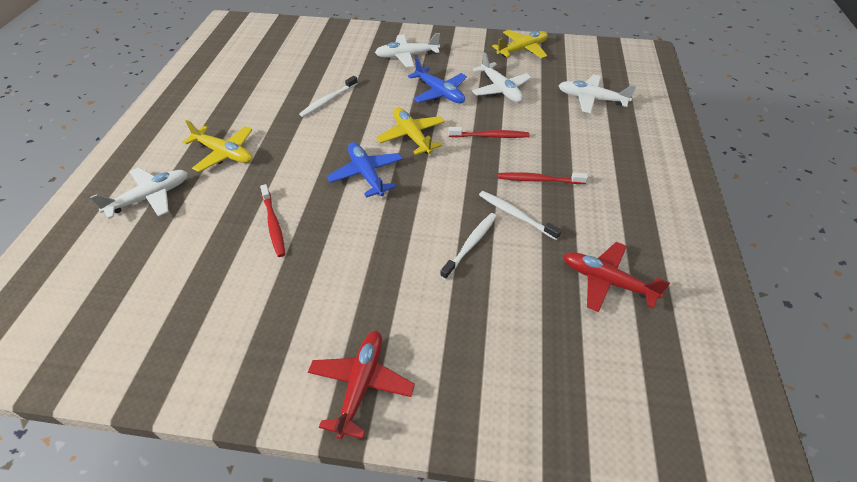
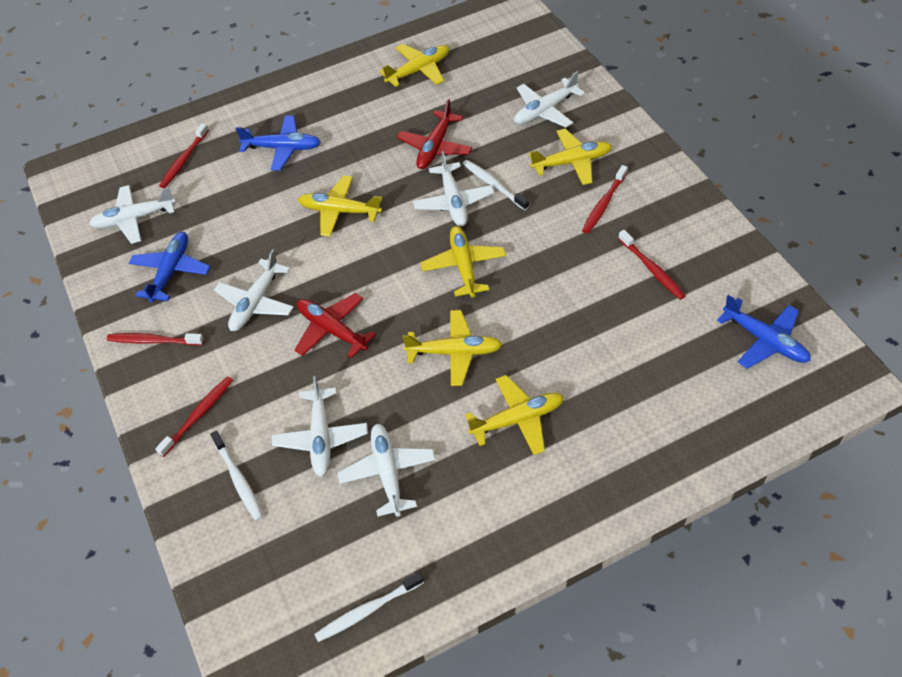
blue plane: 2 -> 3
red toothbrush: 3 -> 5
white plane: 4 -> 6
yellow plane: 3 -> 6

